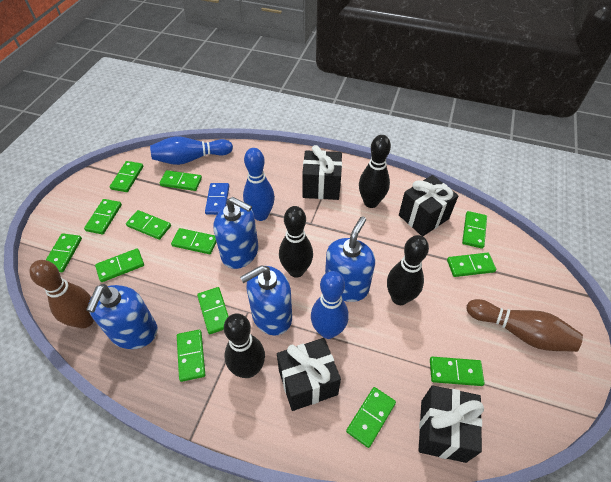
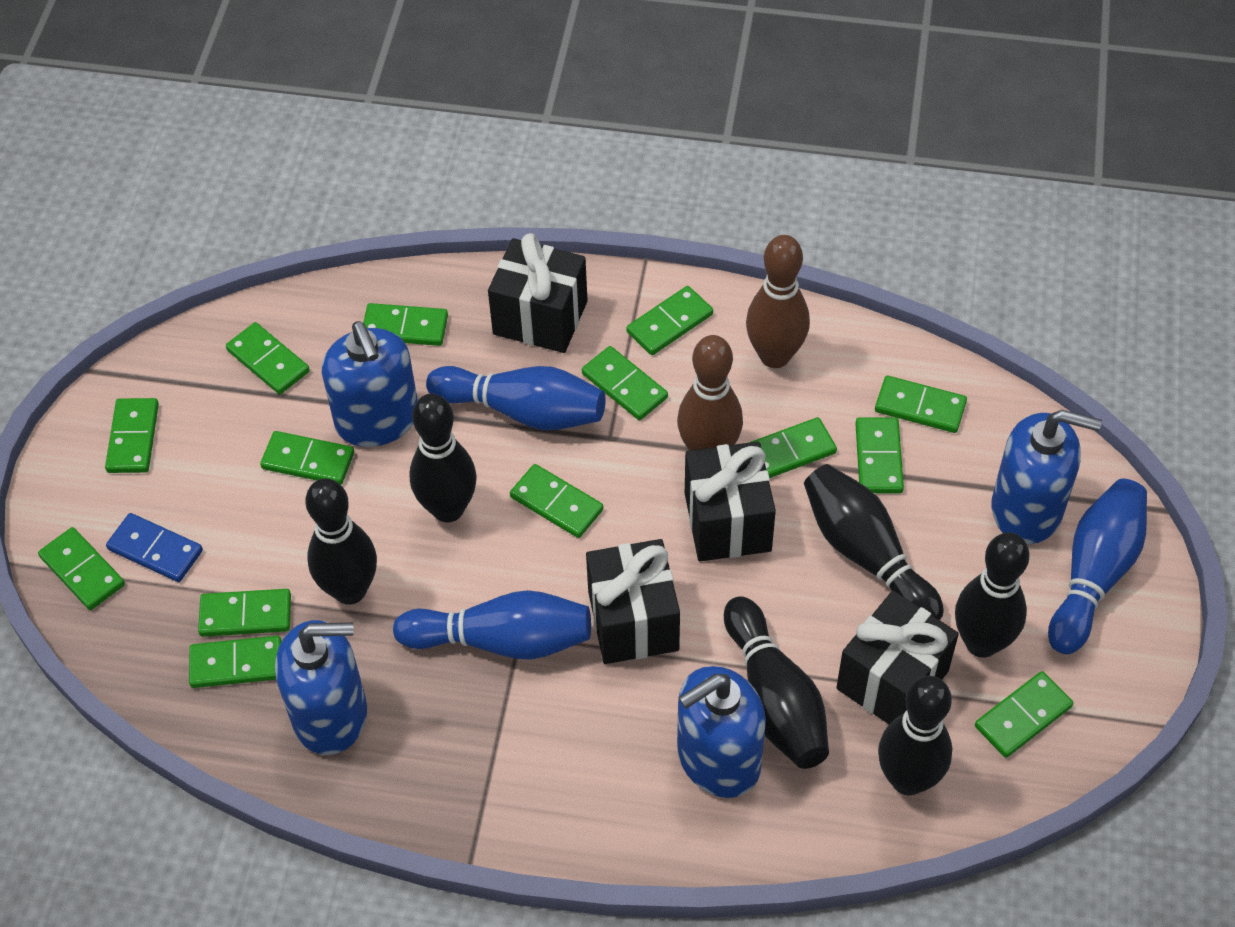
black bowling pin: 4 -> 6
green domino: 13 -> 14

